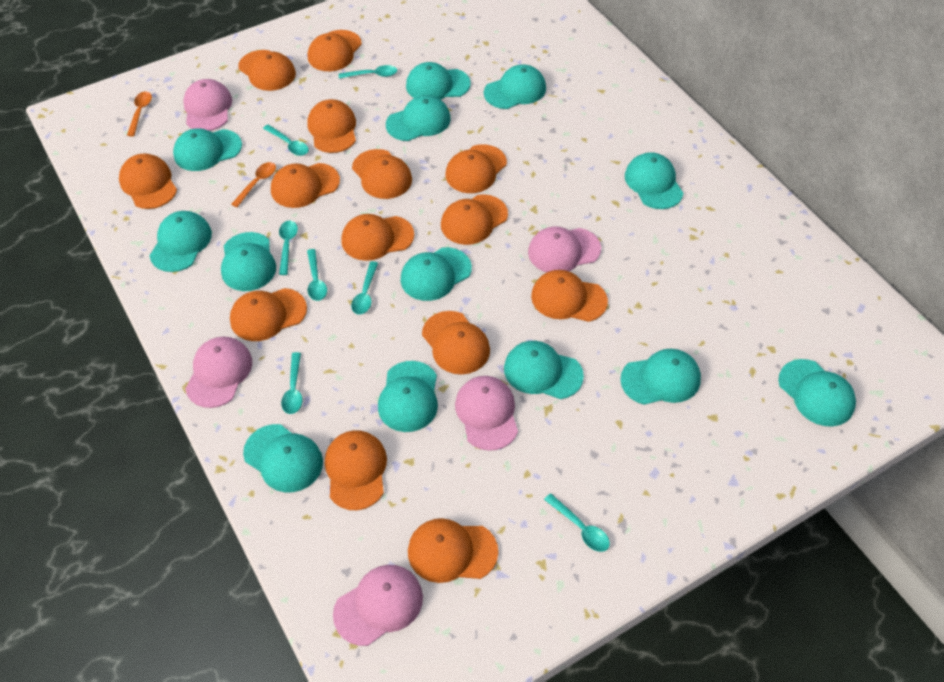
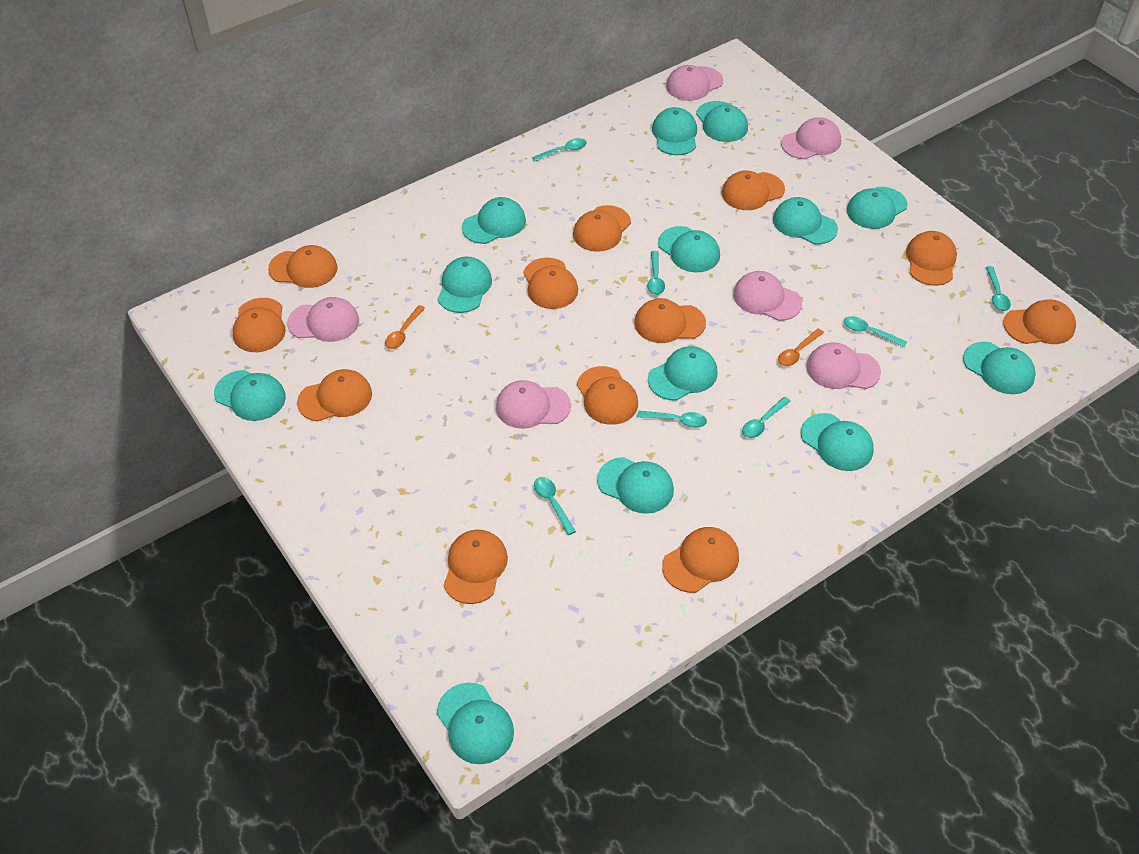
orange cap: 14 -> 12
pink cap: 5 -> 6

